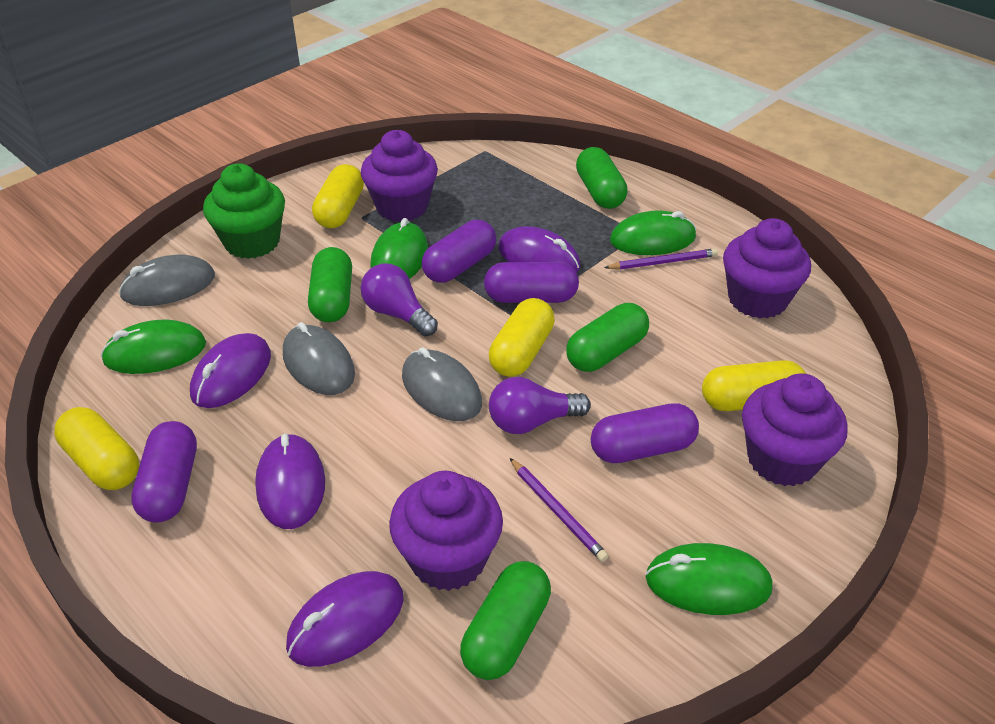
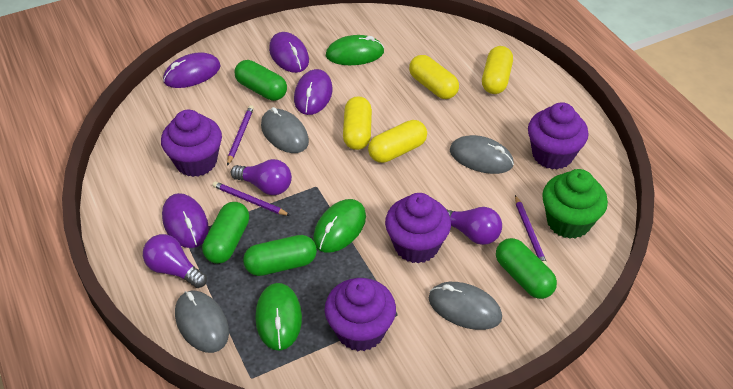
green mouse: 4 -> 3
grey mouse: 3 -> 4
purple capsule: 4 -> 0
purple light bulb: 2 -> 3
purple pencil: 2 -> 3

